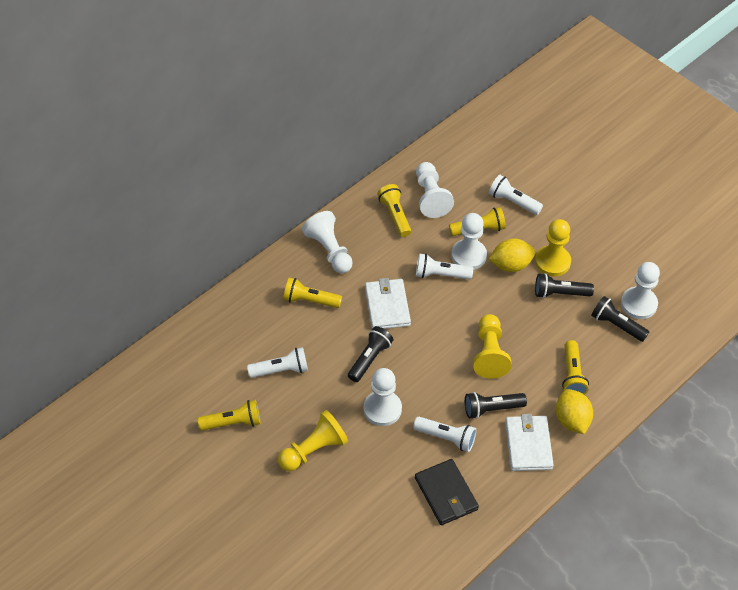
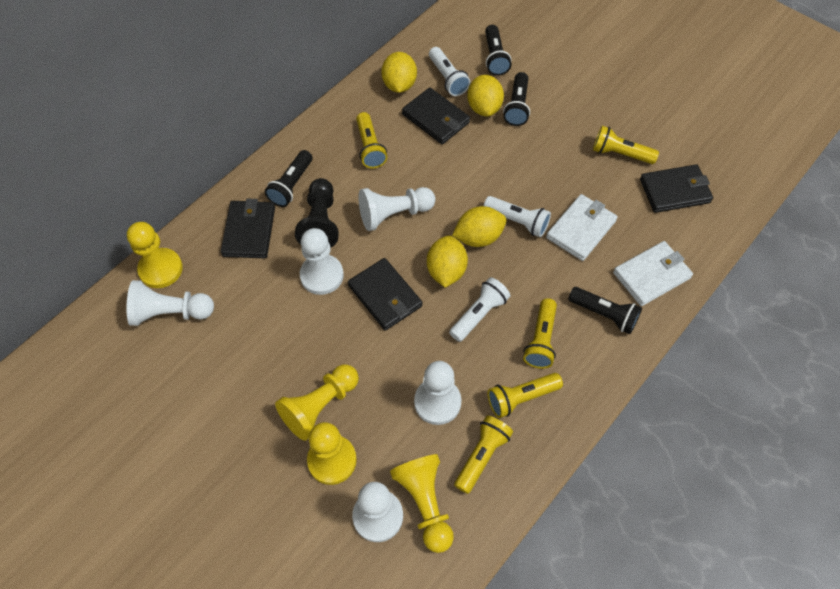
black pawn: 0 -> 1
black wallet: 1 -> 4
white flashlight: 4 -> 3
yellow lemon: 2 -> 4
yellow pawn: 3 -> 4

